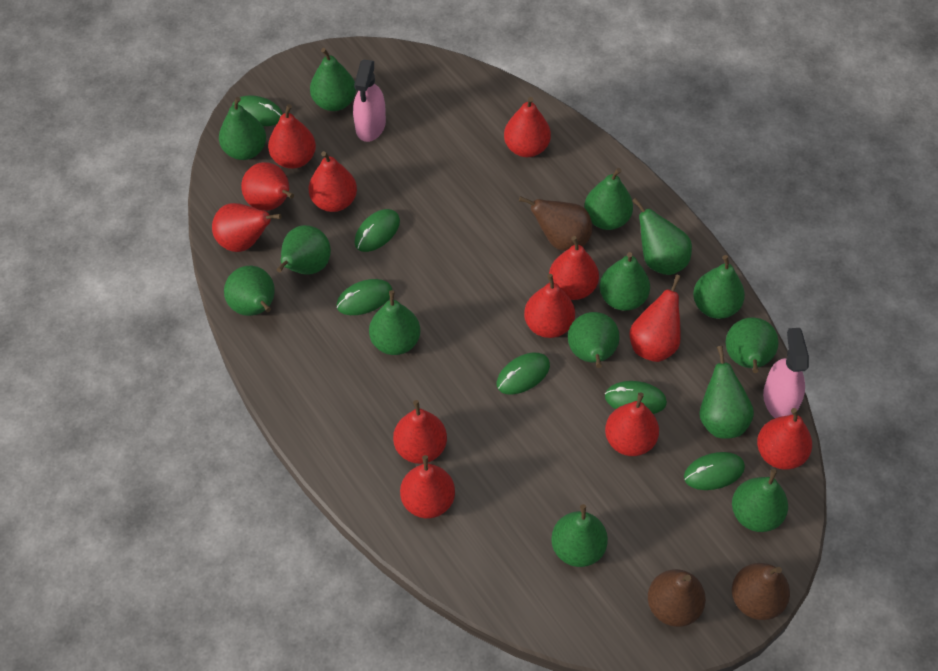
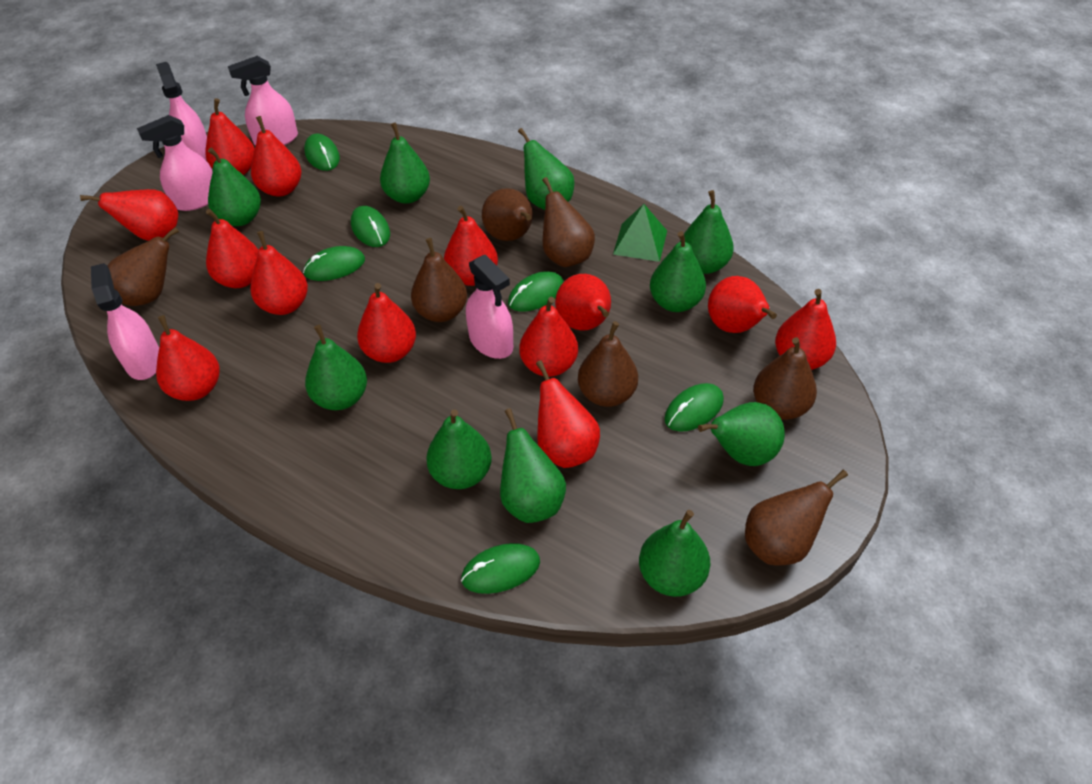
brown pear: 3 -> 7
green pear: 14 -> 10
green pyramid: 0 -> 1
pink spray bottle: 2 -> 5
red pear: 12 -> 13

